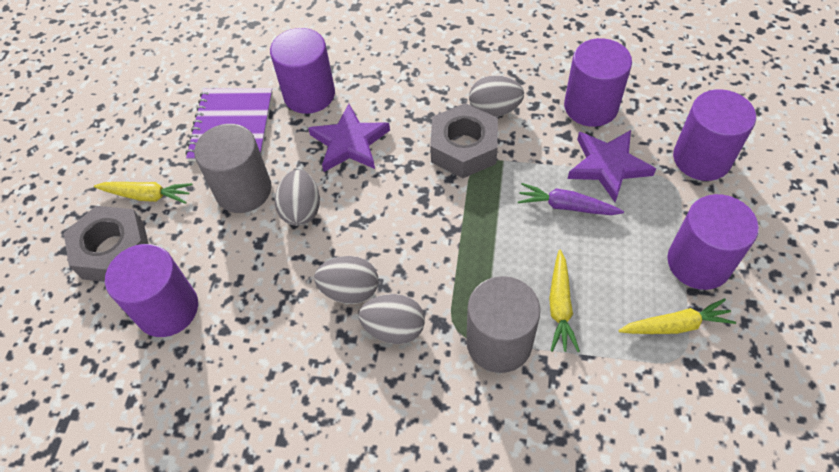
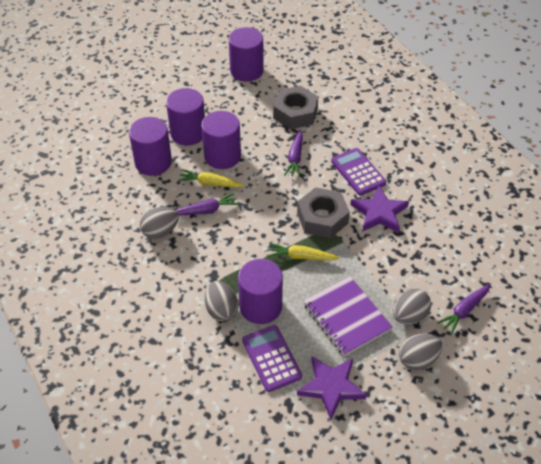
grey cylinder: 2 -> 0
purple calculator: 0 -> 2
purple carrot: 1 -> 3
yellow carrot: 3 -> 2

